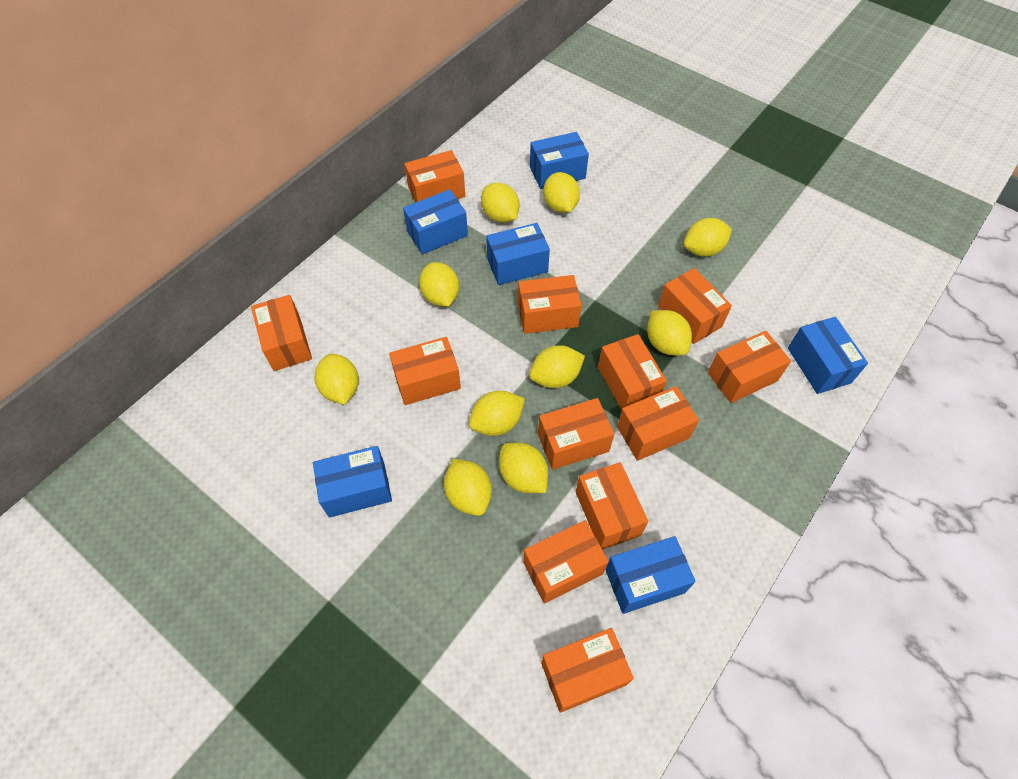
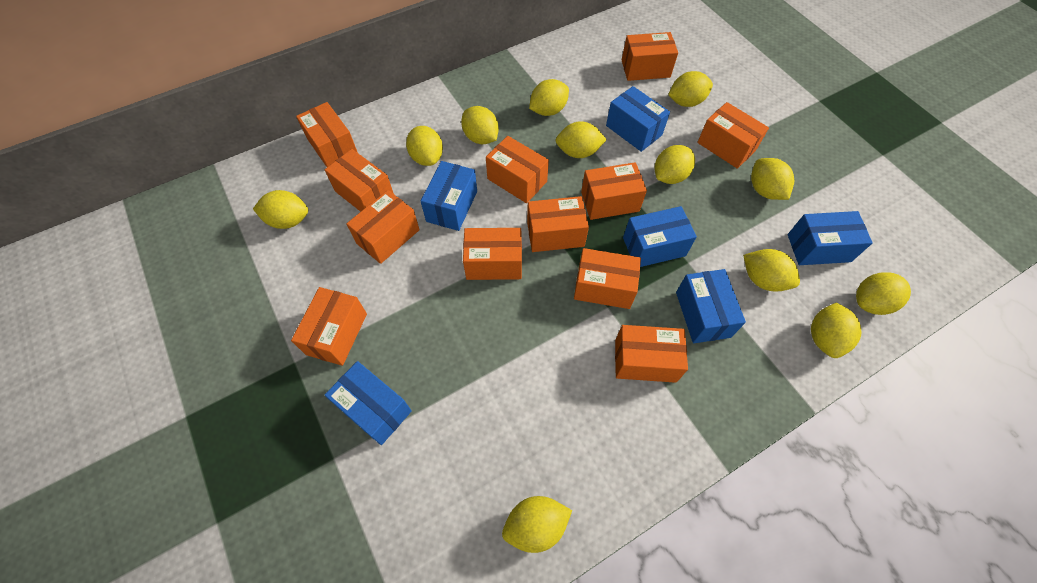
yellow lemon: 10 -> 12

